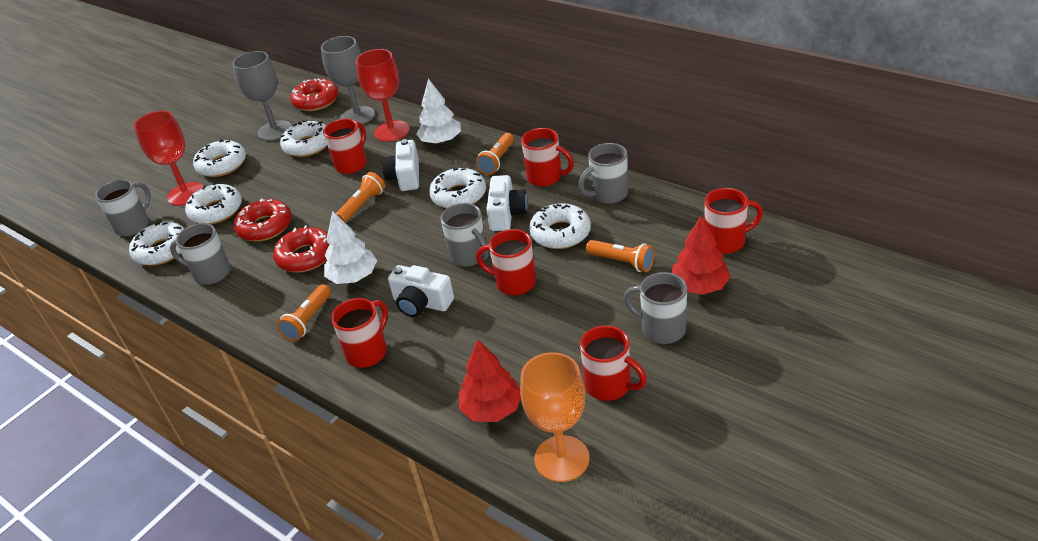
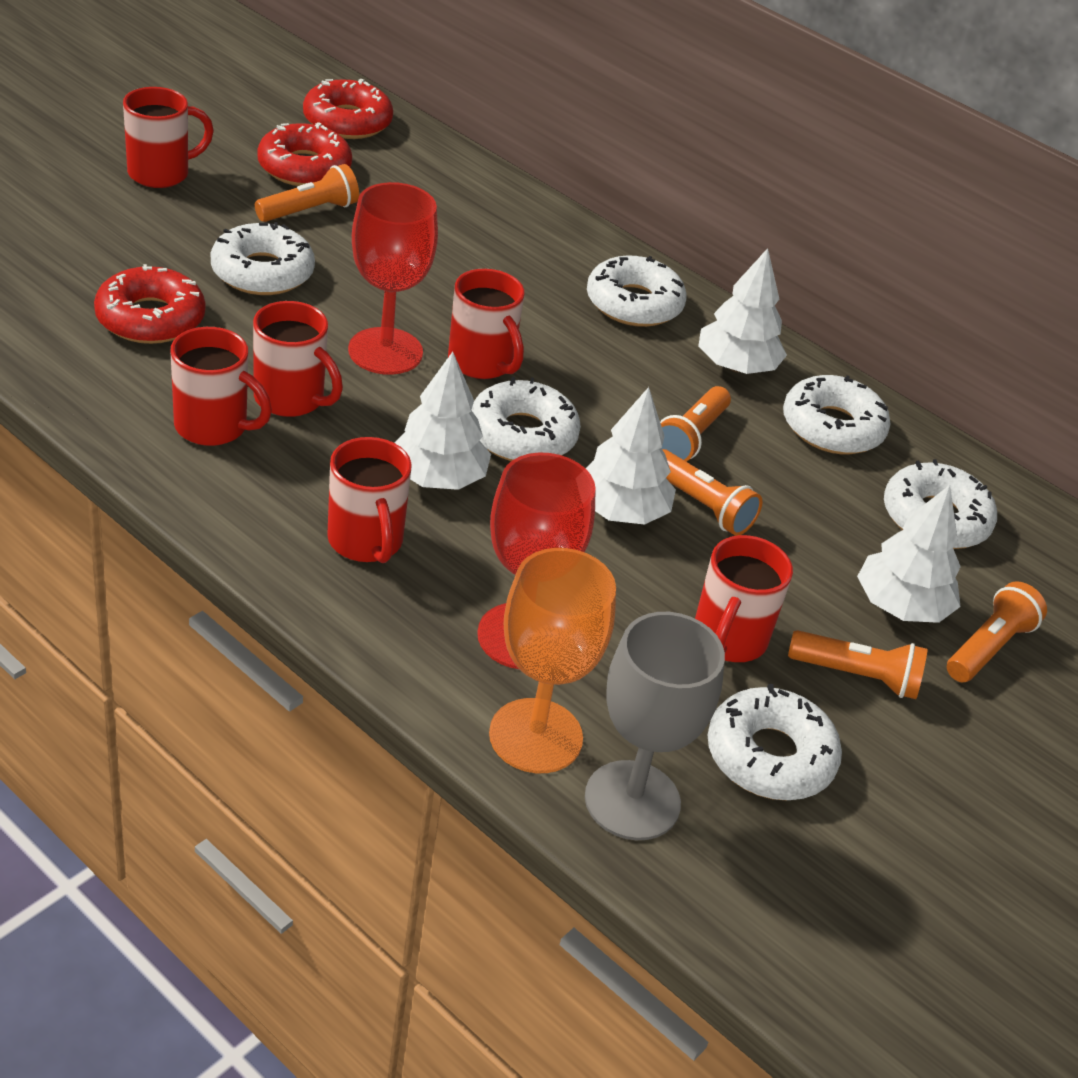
grey goblet: 2 -> 1
grey mug: 5 -> 0
orange flashlight: 4 -> 5
red tree: 2 -> 0
white camera: 3 -> 0
white tree: 2 -> 4

